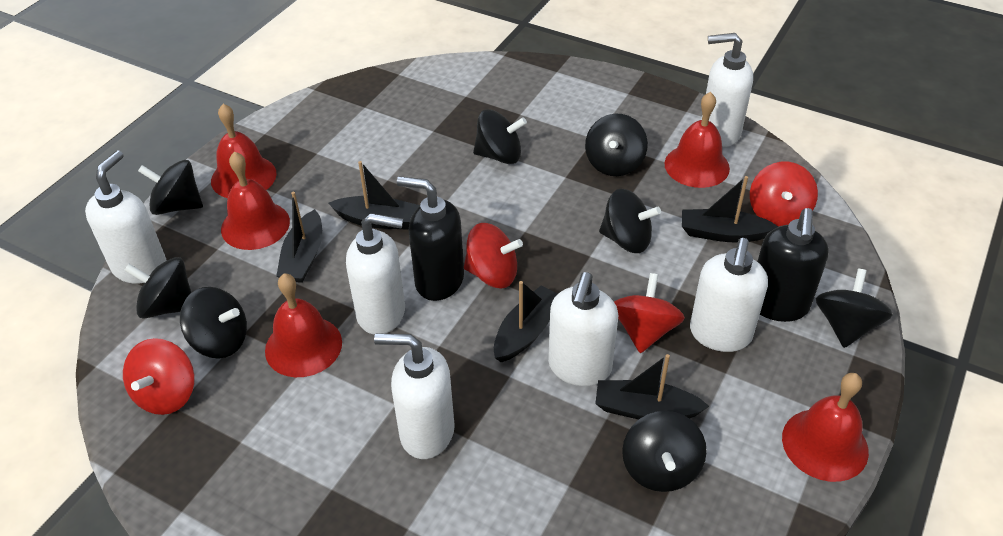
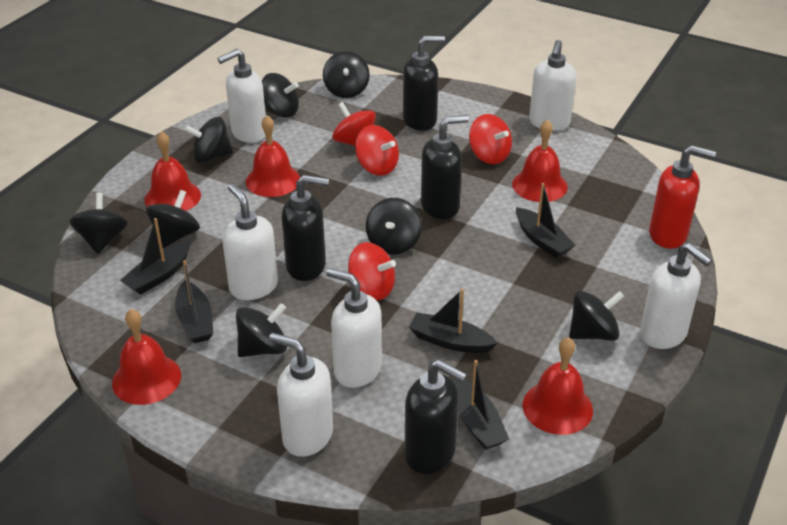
black soap dispenser: 2 -> 4
red soap dispenser: 0 -> 1

